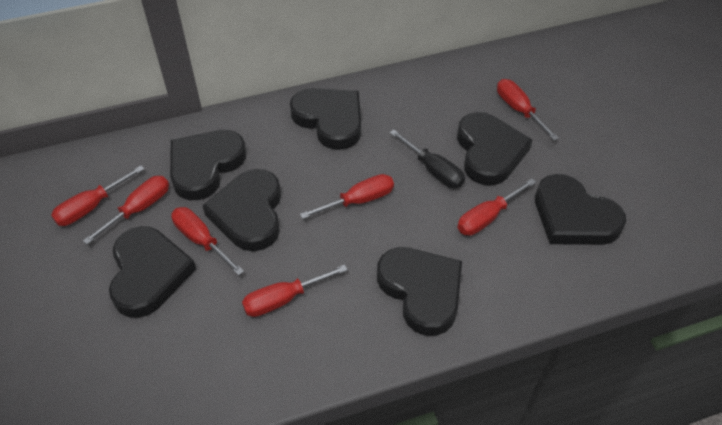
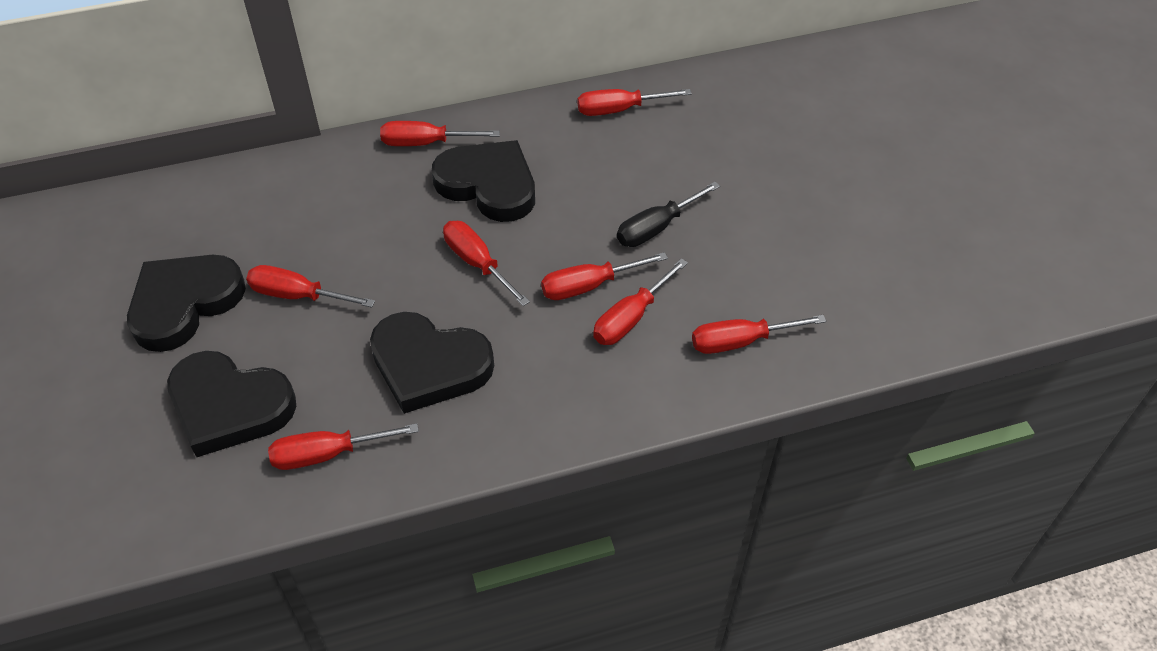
black heart: 7 -> 4
red screwdriver: 7 -> 8

